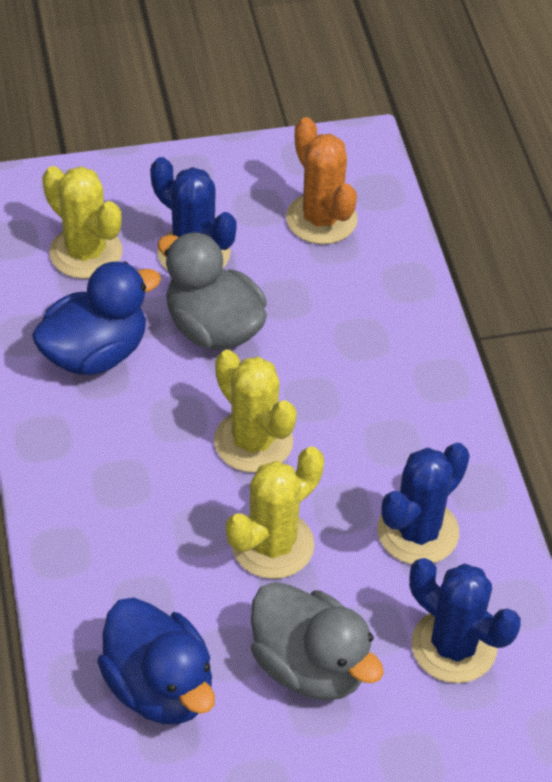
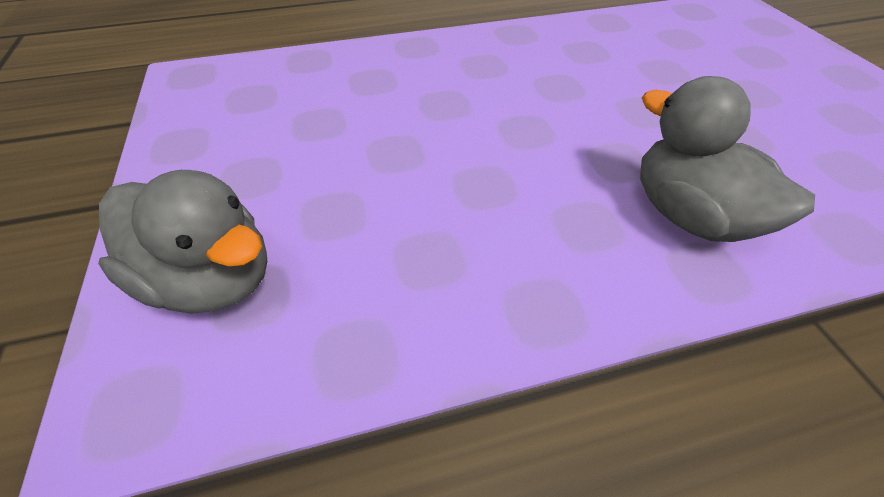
blue cactus: 3 -> 0
blue duck: 2 -> 0
orange cactus: 1 -> 0
yellow cactus: 3 -> 0

